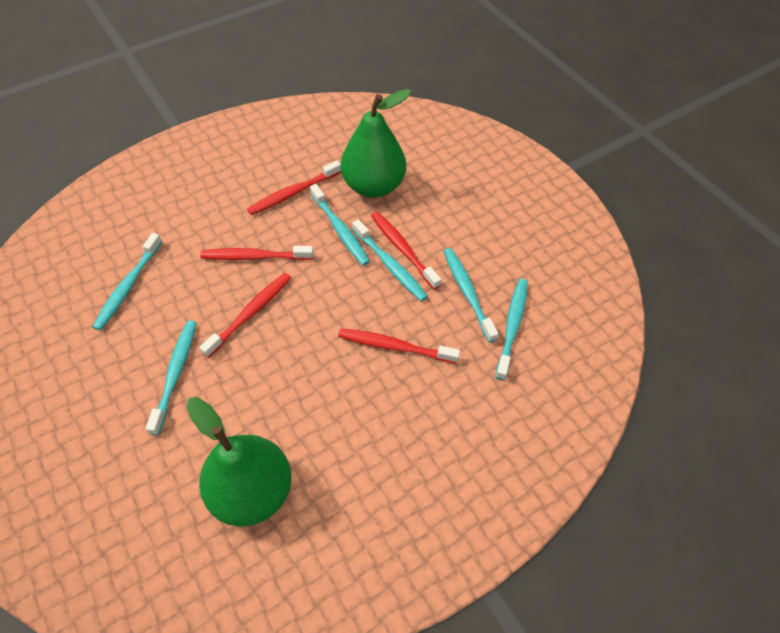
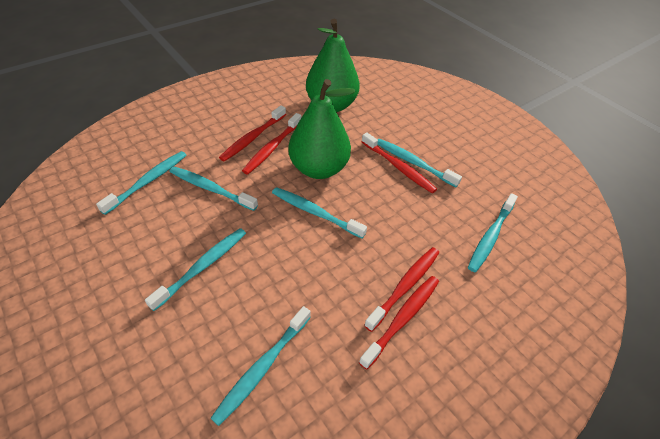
turquoise toothbrush: 6 -> 7

